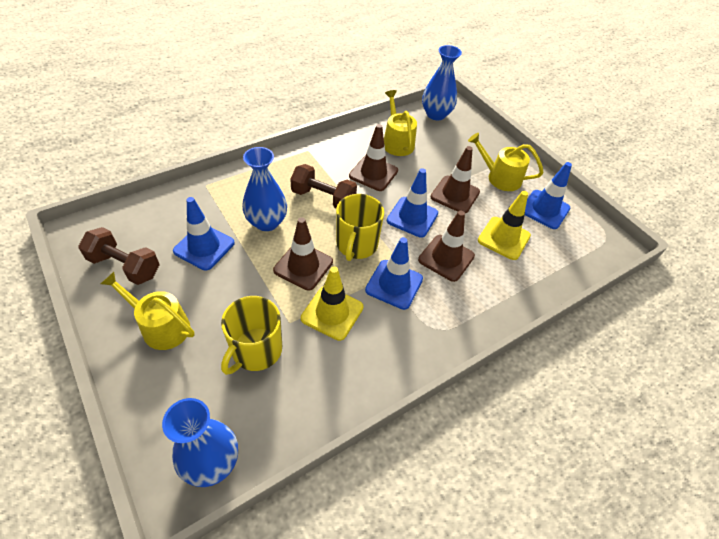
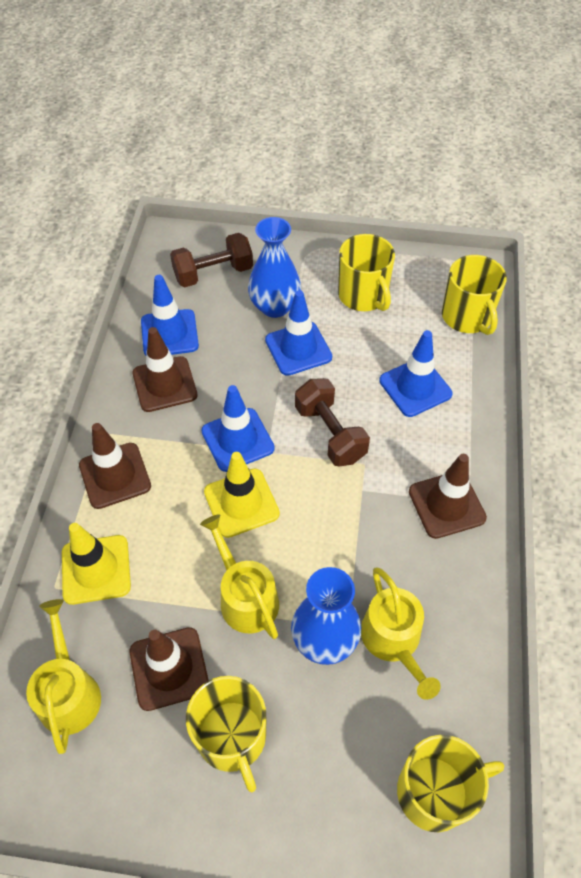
blue vase: 3 -> 2
yellow mug: 2 -> 4

